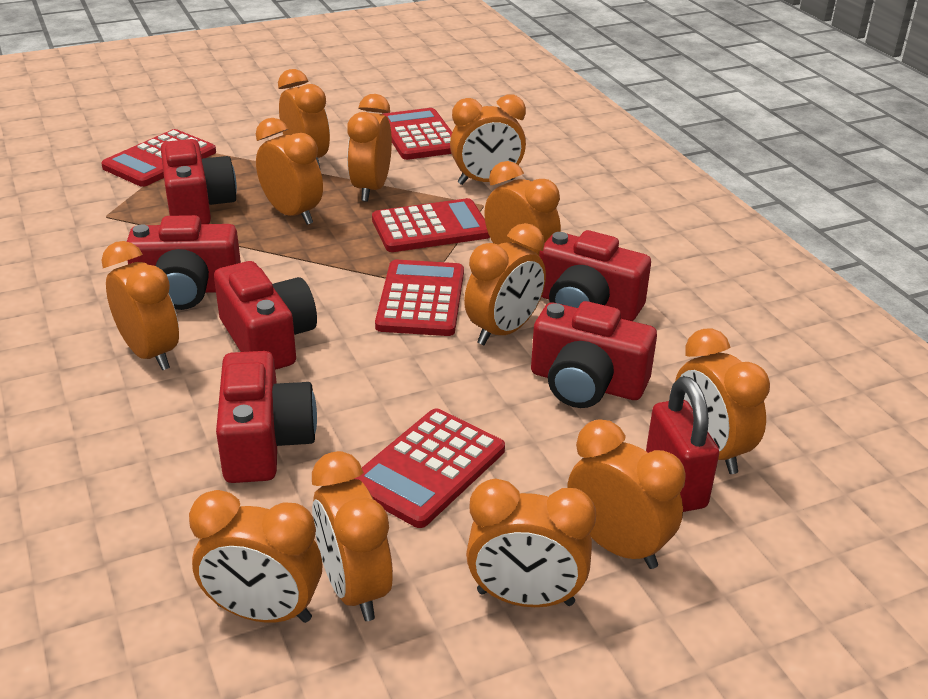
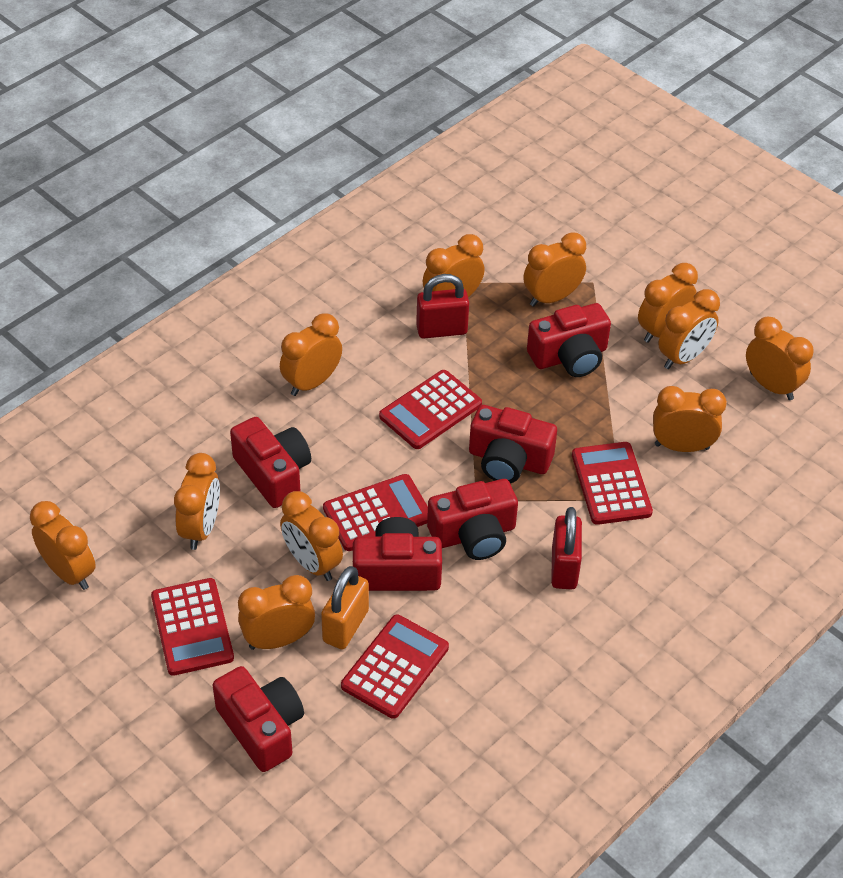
orange clock: 12 -> 11
orange padlock: 0 -> 1
red padlock: 1 -> 2

